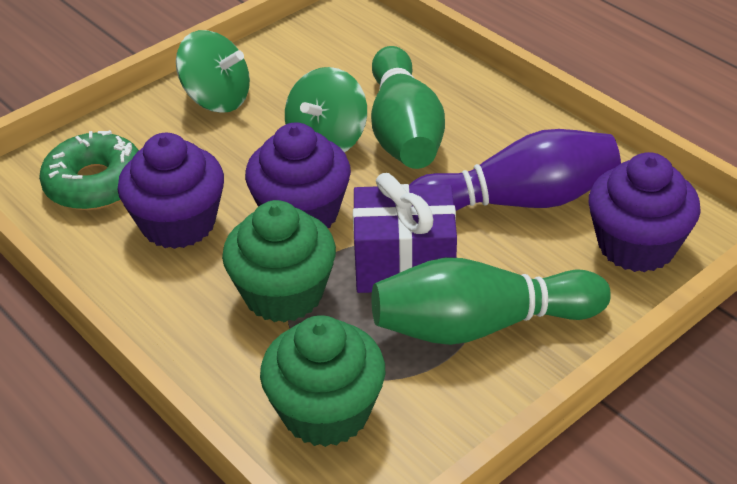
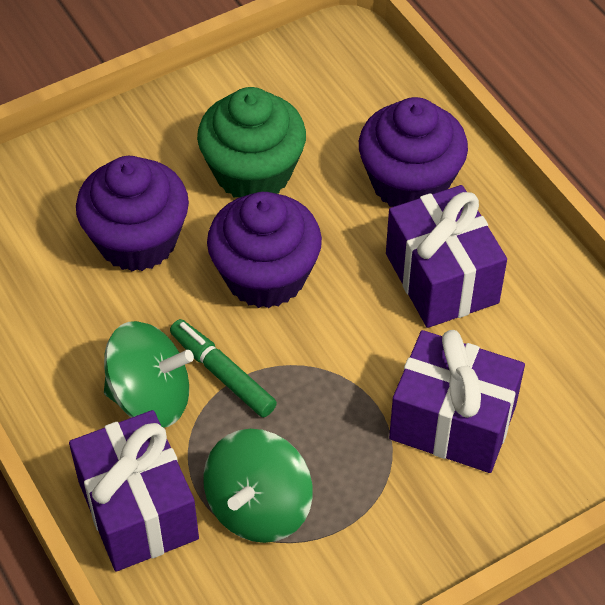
green bowling pin: 2 -> 0
green cupcake: 2 -> 1
green donut: 1 -> 0
green marker: 0 -> 1
purple bowling pin: 1 -> 0
purple gift: 1 -> 3

